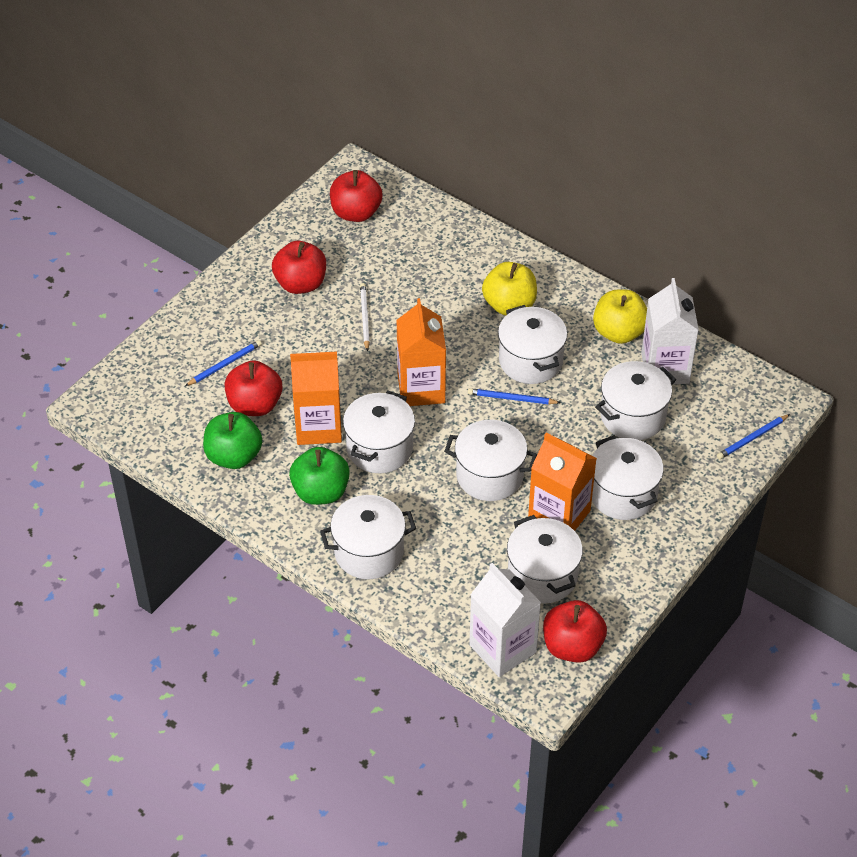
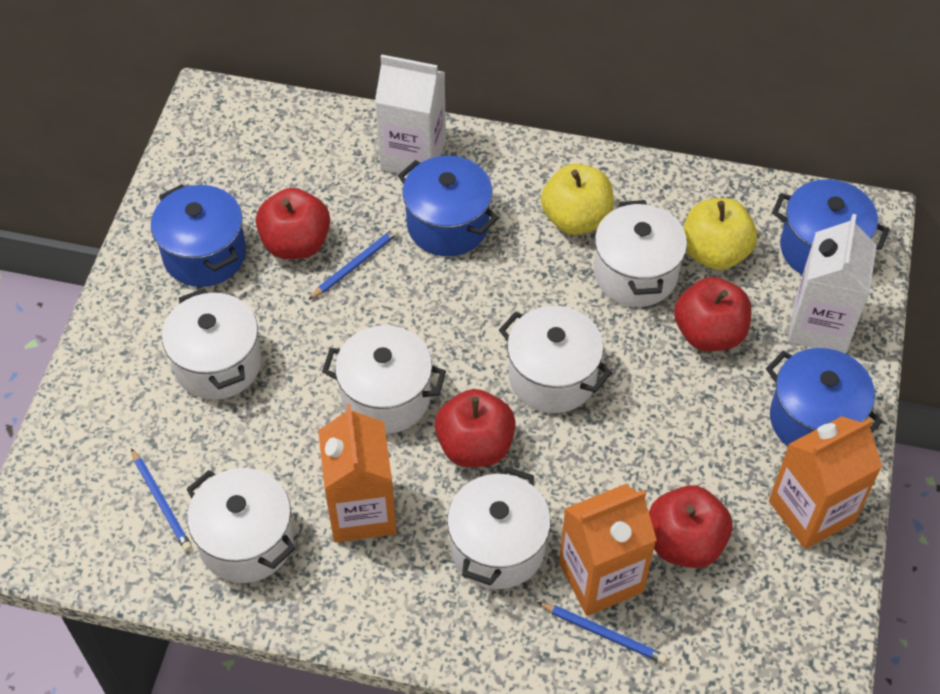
blue pot: 0 -> 4
green apple: 2 -> 0
white pencil: 1 -> 0
white pot: 7 -> 6

